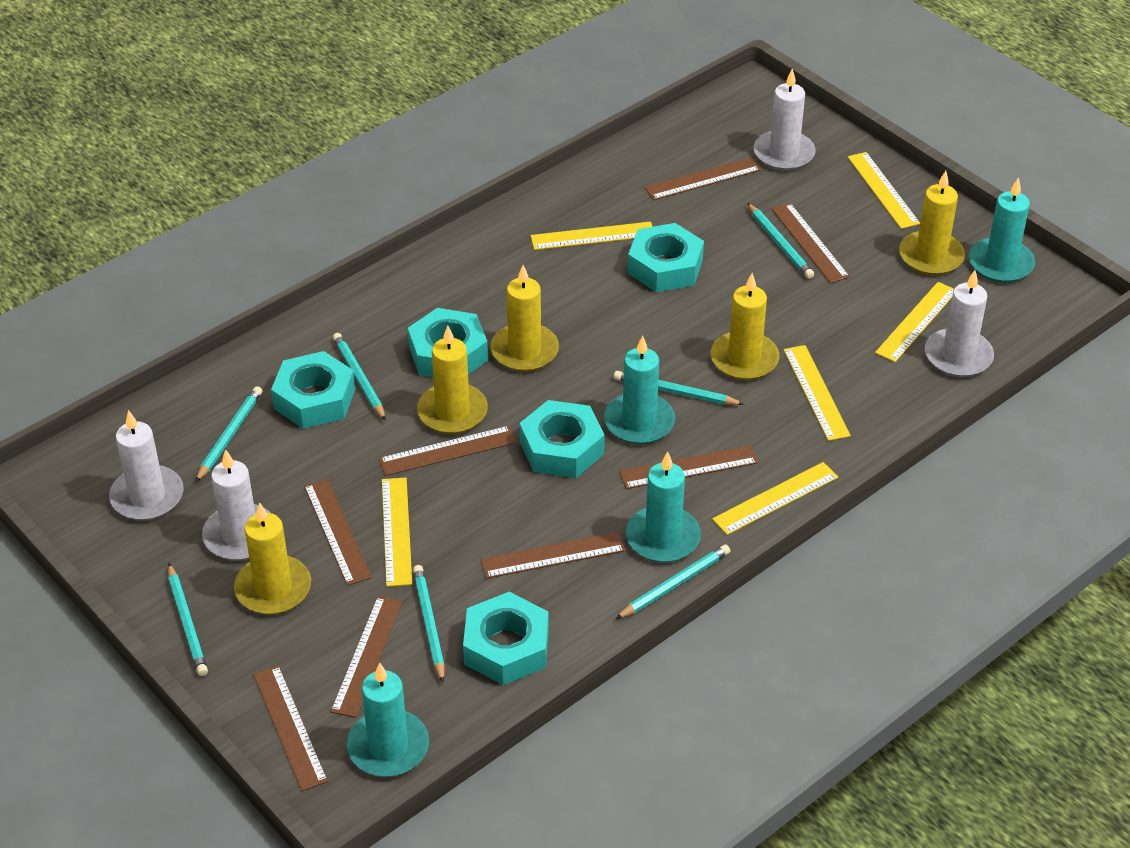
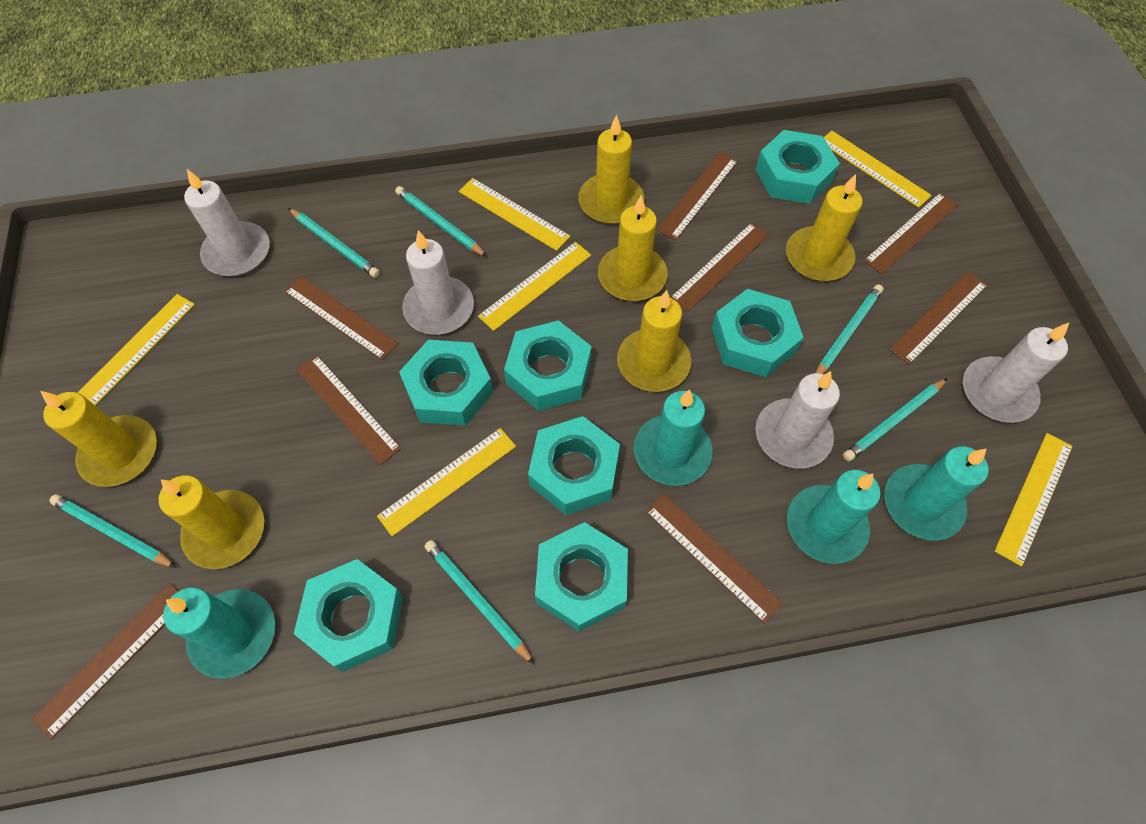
turquoise nut: 5 -> 7
turquoise pencil: 7 -> 6
yellow candle: 5 -> 6

